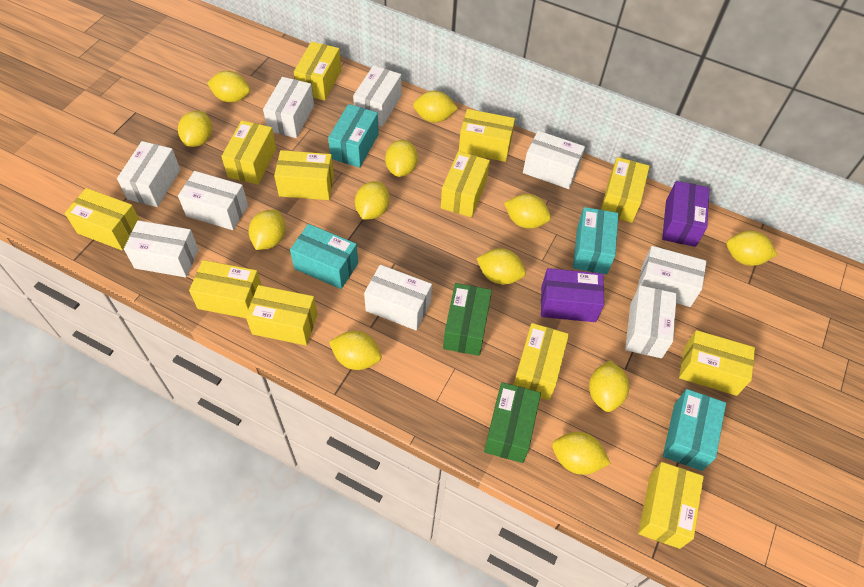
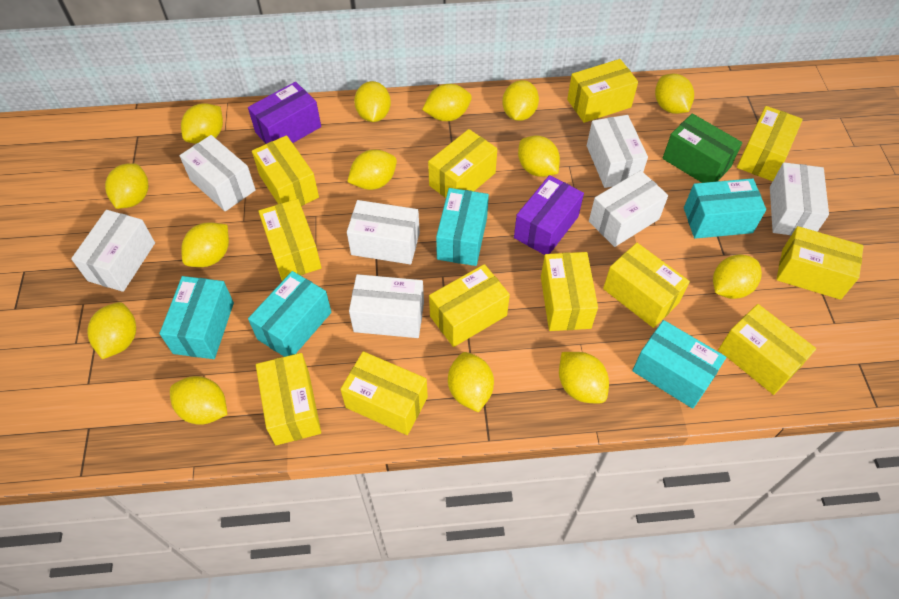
green box: 2 -> 1
turquoise box: 4 -> 5
white box: 9 -> 7
yellow lemon: 12 -> 14

